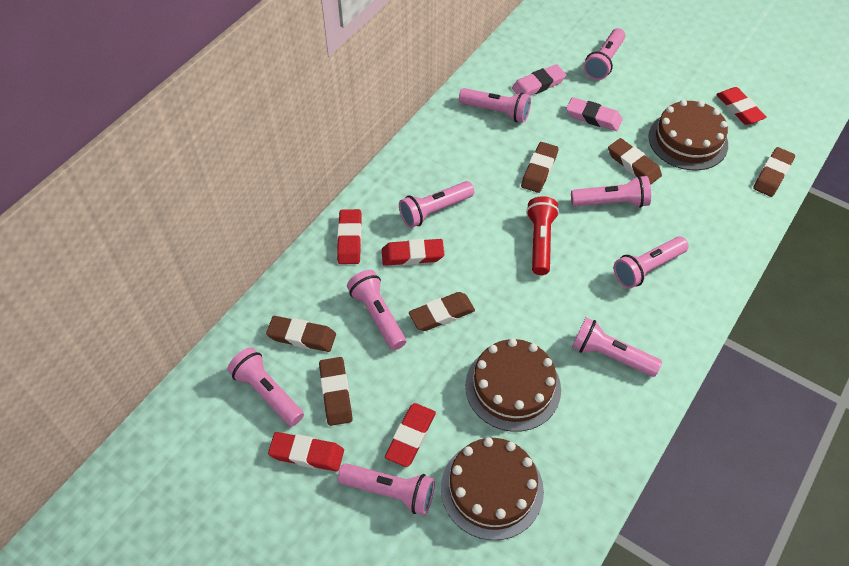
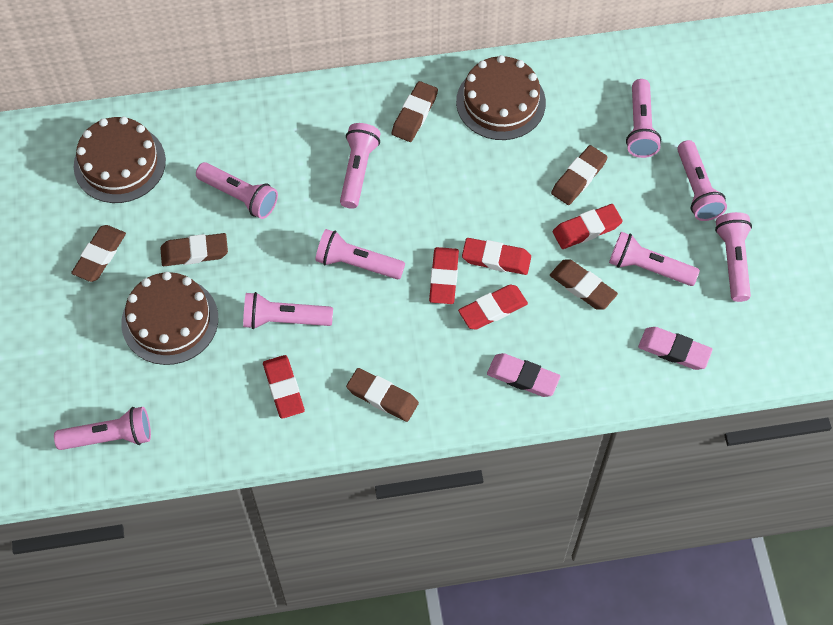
red flashlight: 1 -> 0

